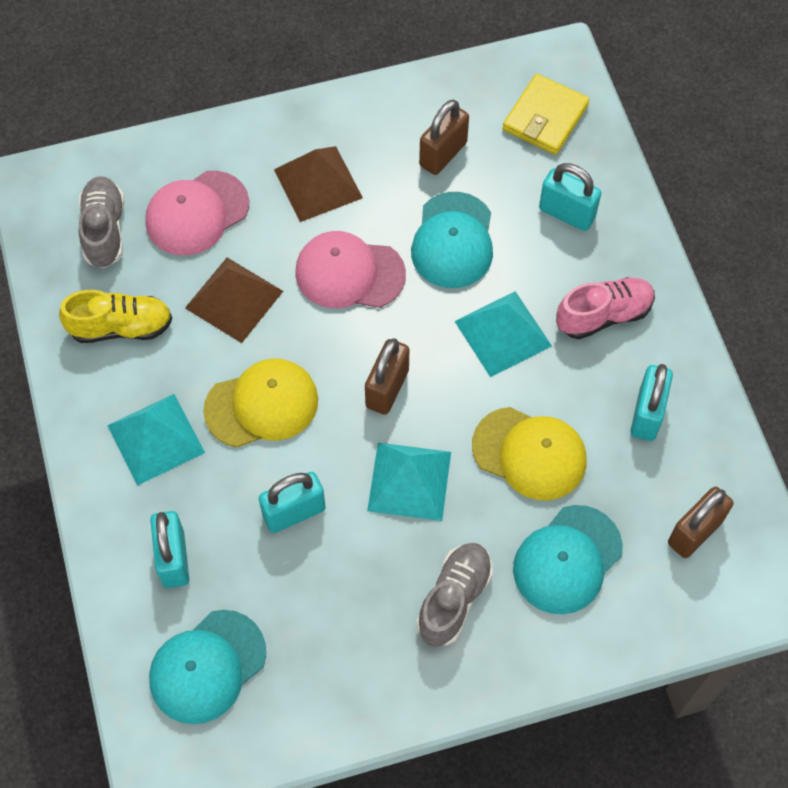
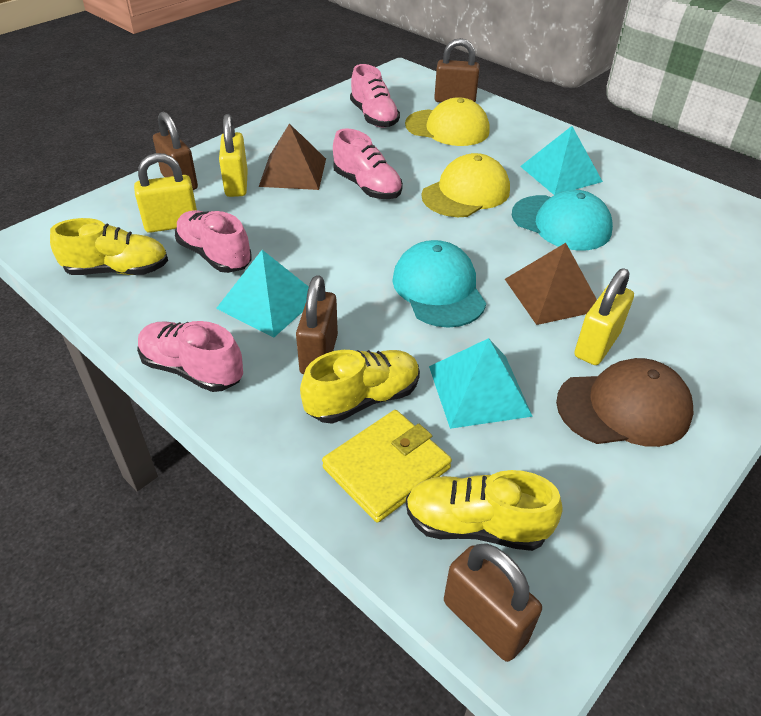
brown cap: 0 -> 1
brown padlock: 3 -> 4
grey shoe: 2 -> 0
pink cap: 2 -> 0
pink shoe: 1 -> 4
turquoise cap: 3 -> 2
turquoise padlock: 4 -> 0
yellow padlock: 0 -> 3
yellow shoe: 1 -> 3

